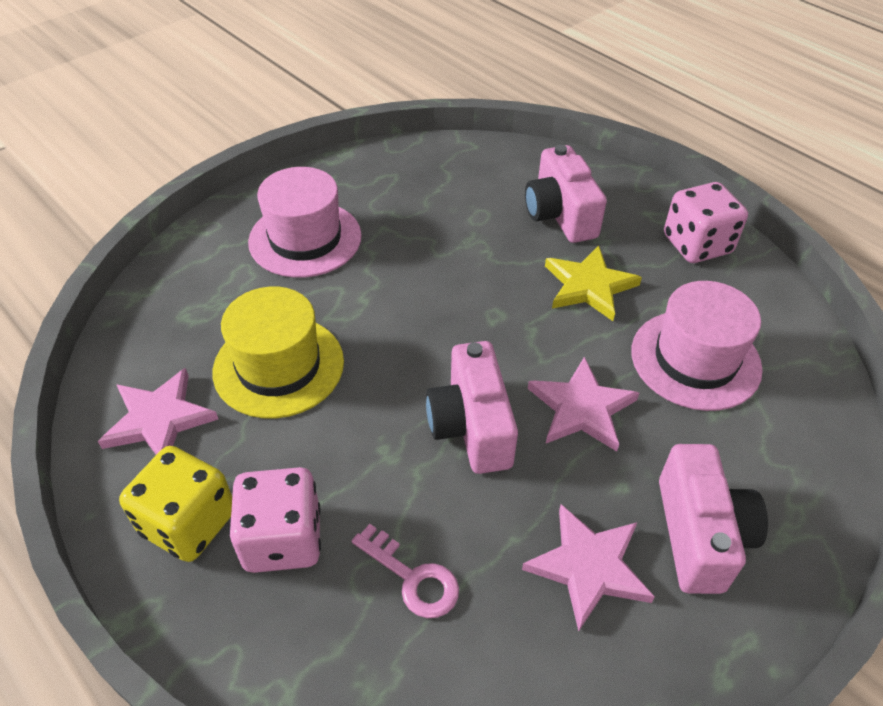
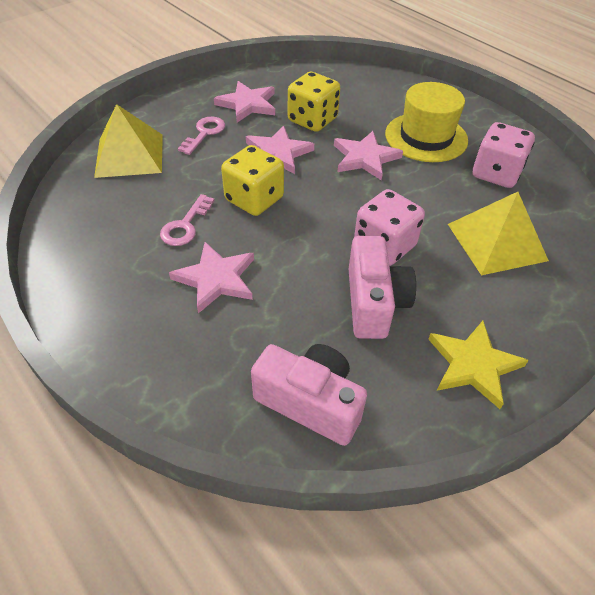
pink camera: 3 -> 2
pink hat: 2 -> 0
pink key: 1 -> 2
pink star: 3 -> 4
yellow dice: 1 -> 2
yellow pyramid: 0 -> 2

